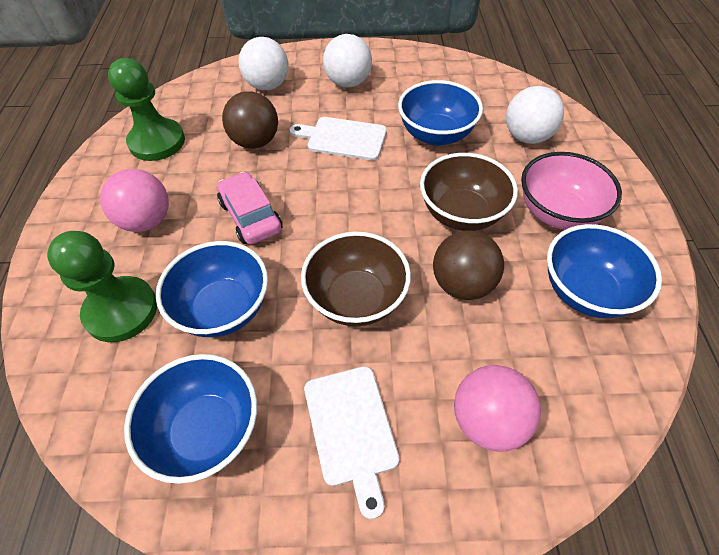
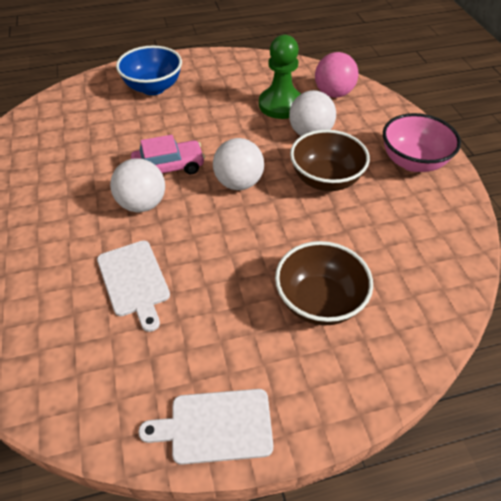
blue bowl: 4 -> 1
brown ball: 2 -> 0
green pawn: 2 -> 1
pink ball: 2 -> 1

